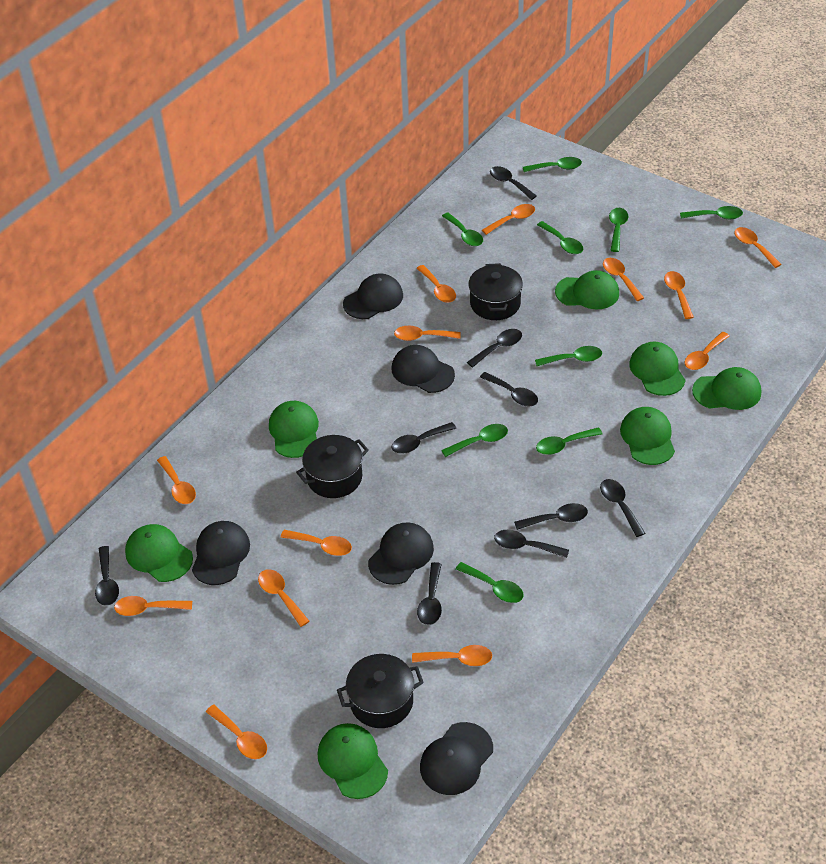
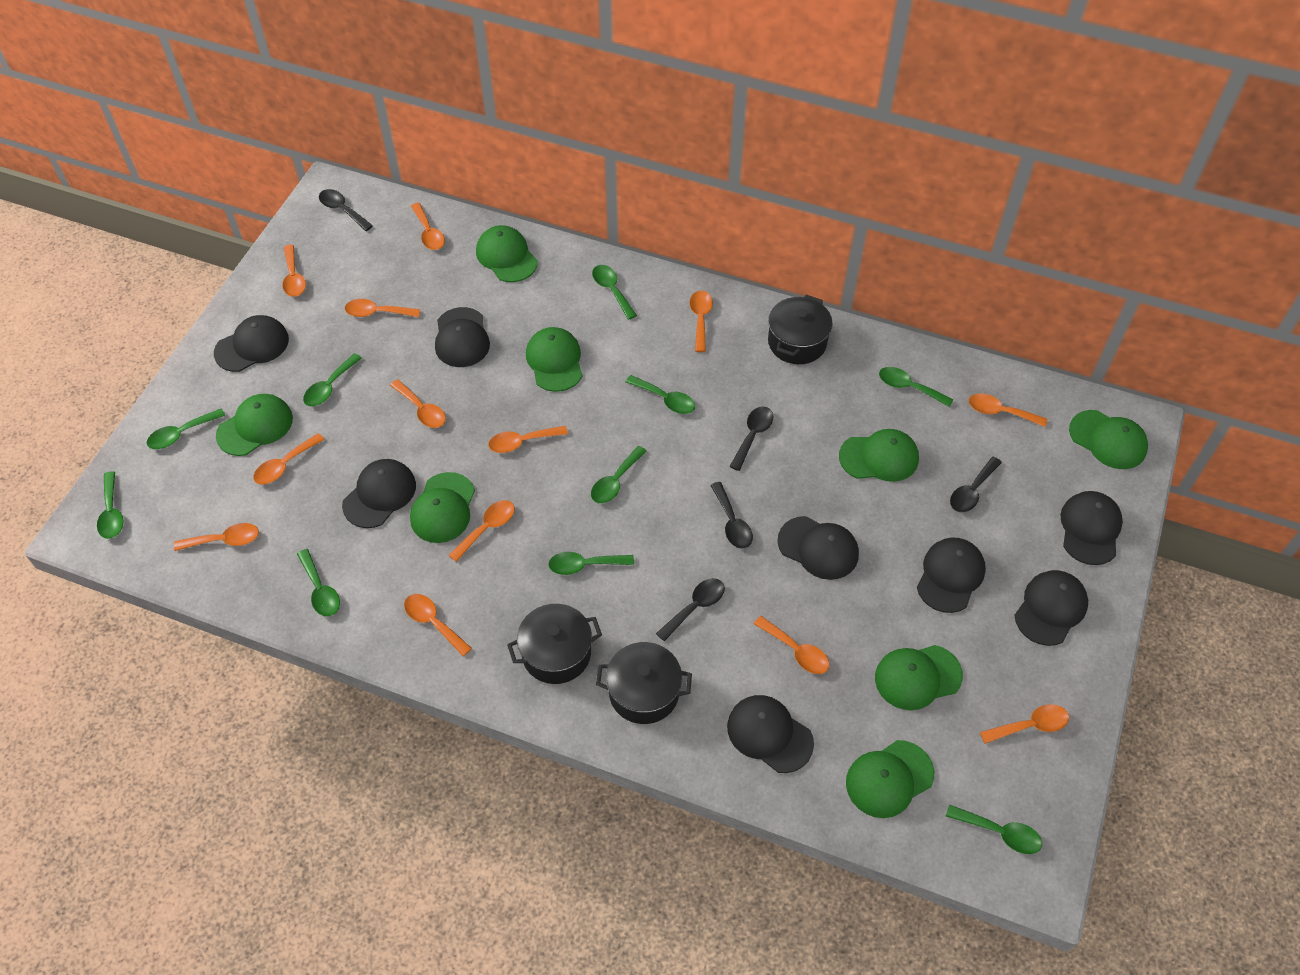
black cap: 5 -> 8
black spoon: 9 -> 5
green cap: 7 -> 8
green spoon: 9 -> 10

